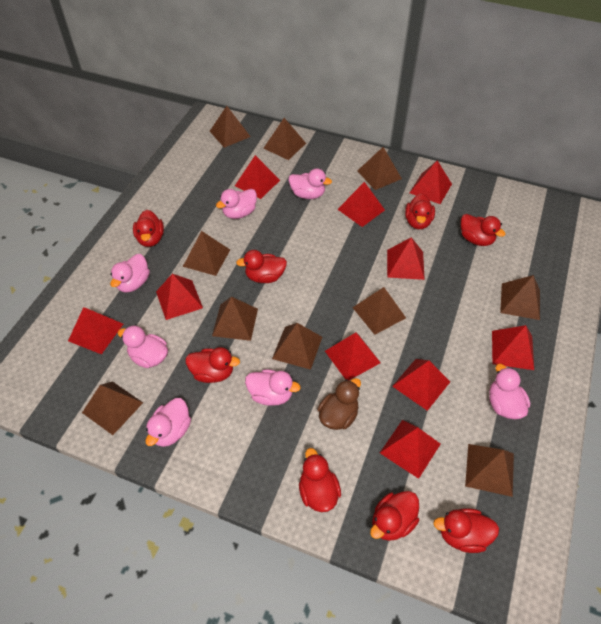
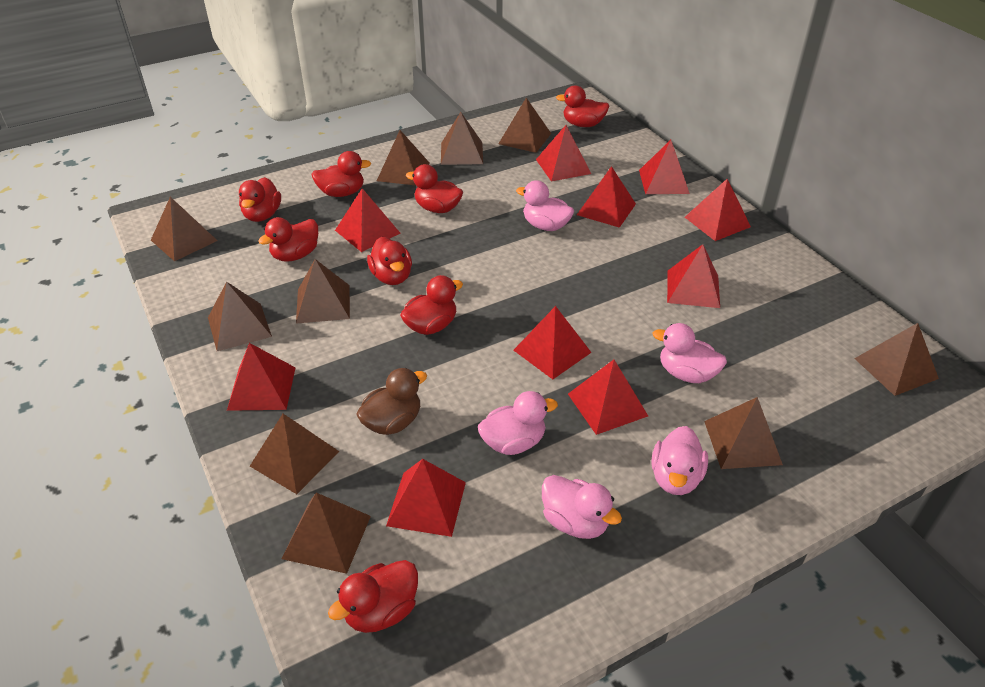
pink duck: 7 -> 5

